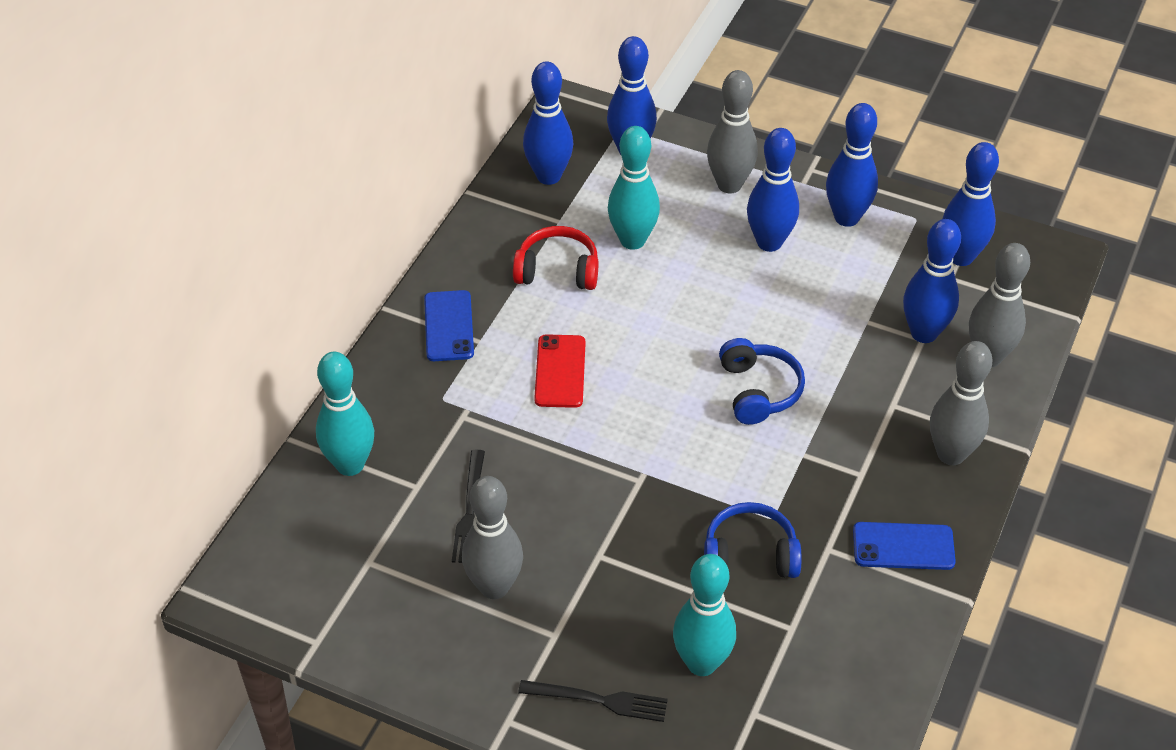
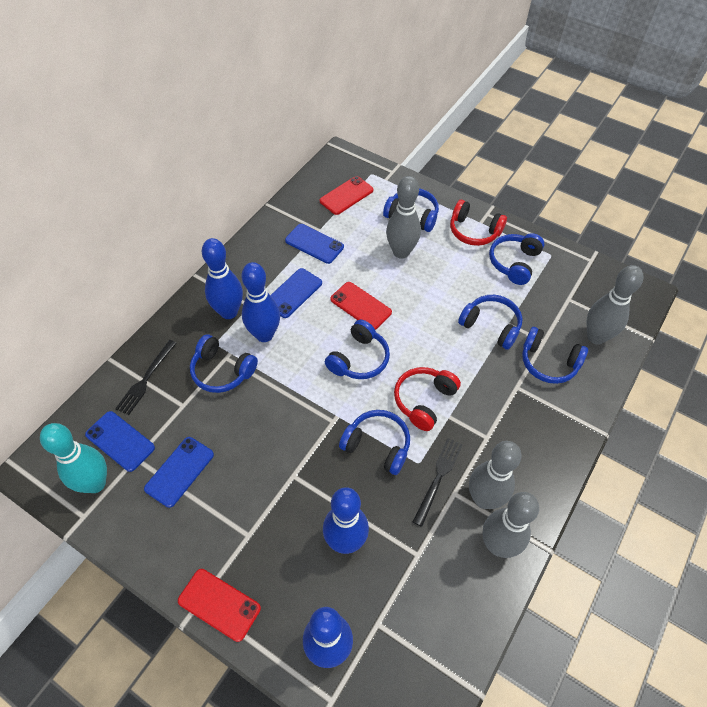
blue bowling pin: 6 -> 4
blue headphones: 2 -> 7
blue phone: 2 -> 4
red headphones: 1 -> 2
red phone: 1 -> 3
turquoise bowling pin: 3 -> 1

